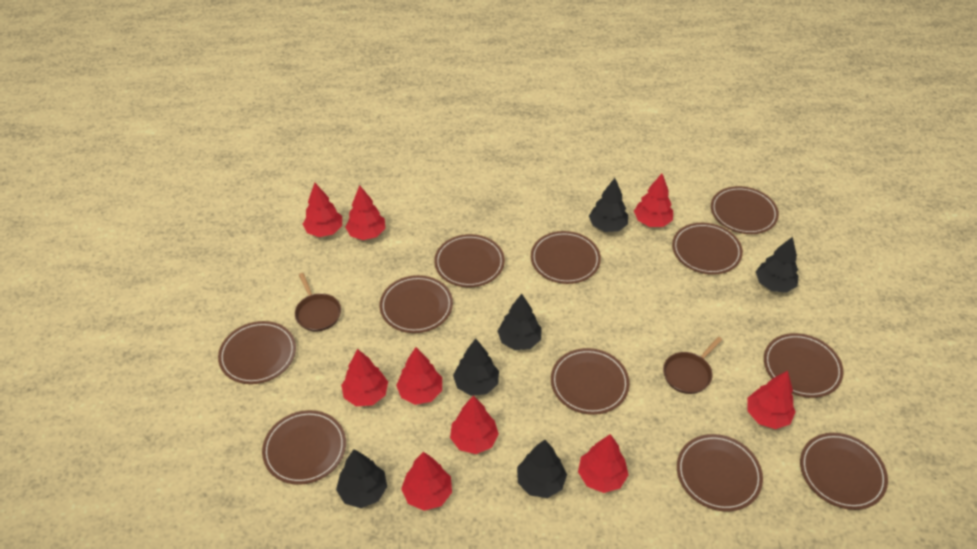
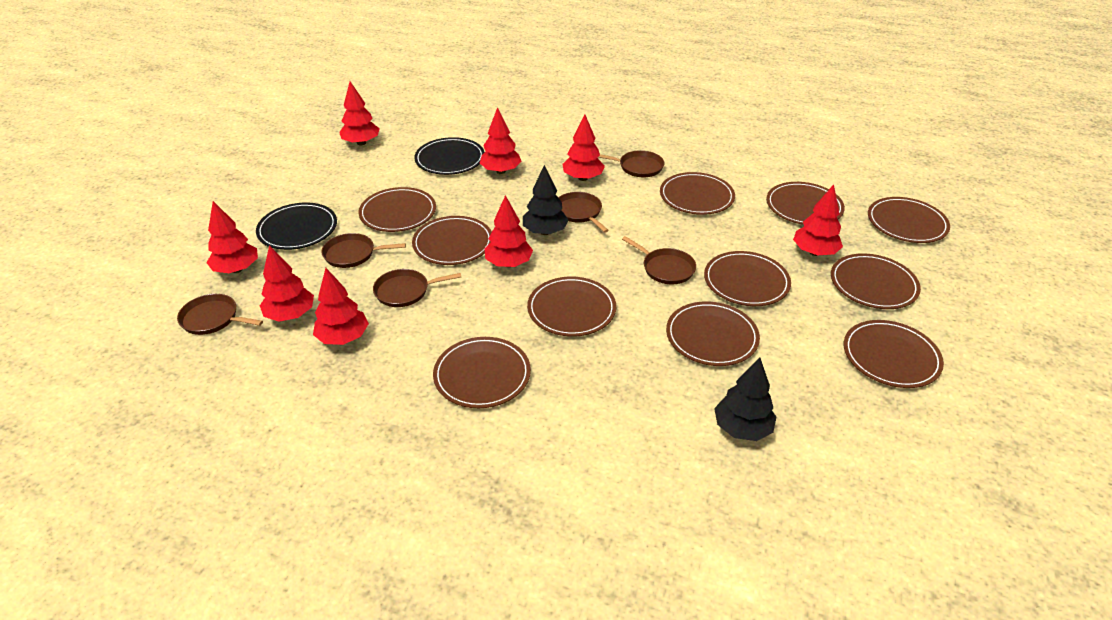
black plate: 0 -> 2
black tree: 6 -> 2
brown pan: 2 -> 6
red tree: 9 -> 8

